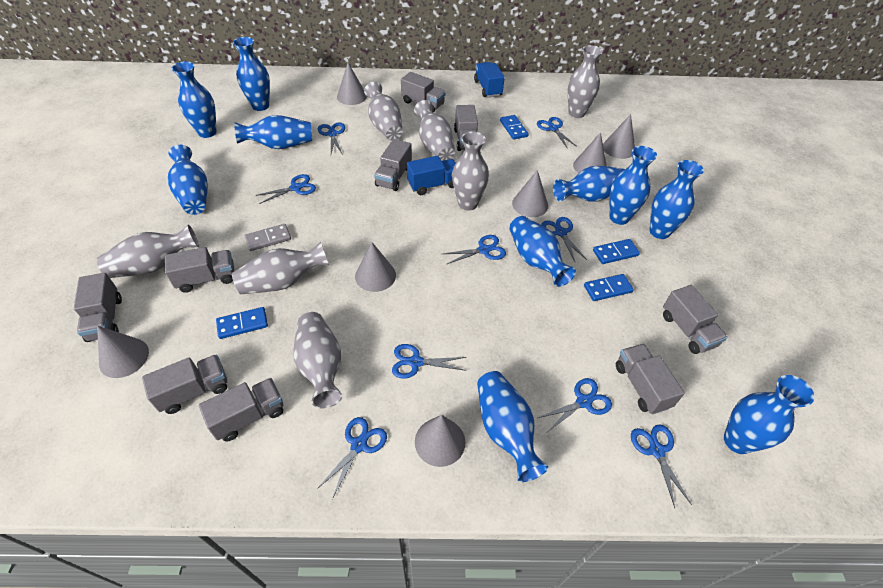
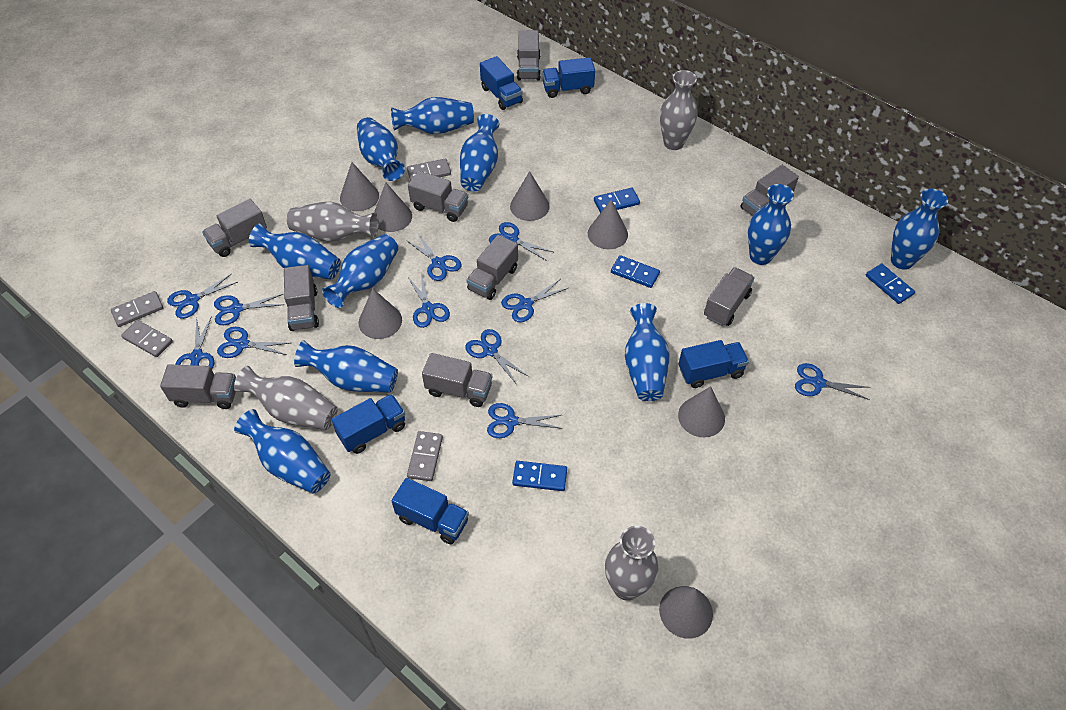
blue scissors: 9 -> 11
blue truck: 2 -> 5
grey domino: 1 -> 4
grey vase: 7 -> 4

